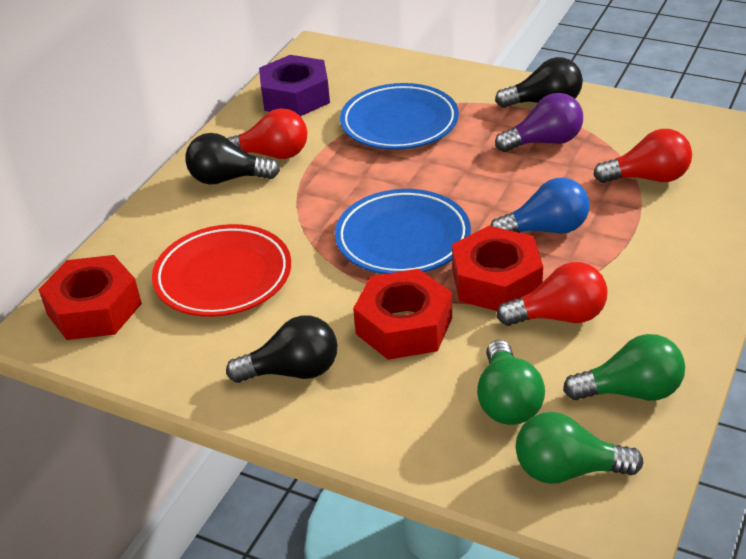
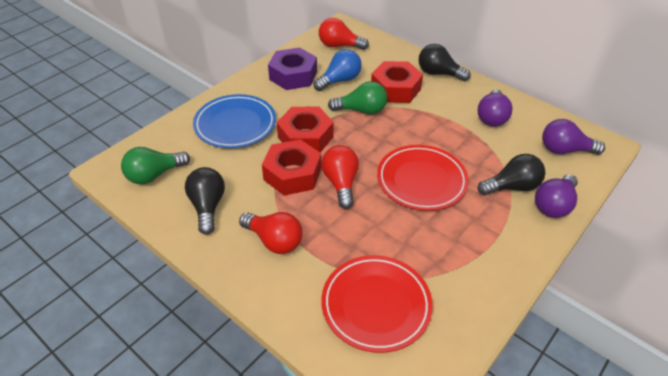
blue plate: 2 -> 1
green light bulb: 3 -> 2
purple light bulb: 1 -> 3
red plate: 1 -> 2

